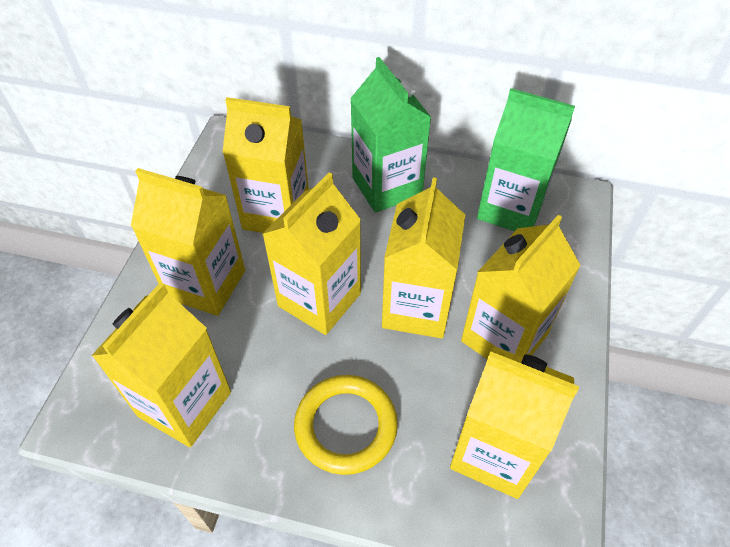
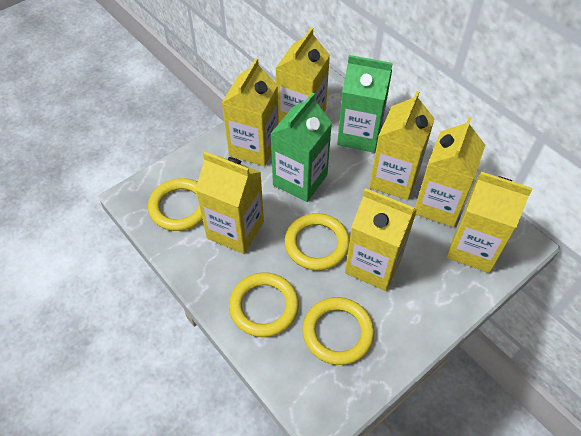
yellow ring: 1 -> 4

